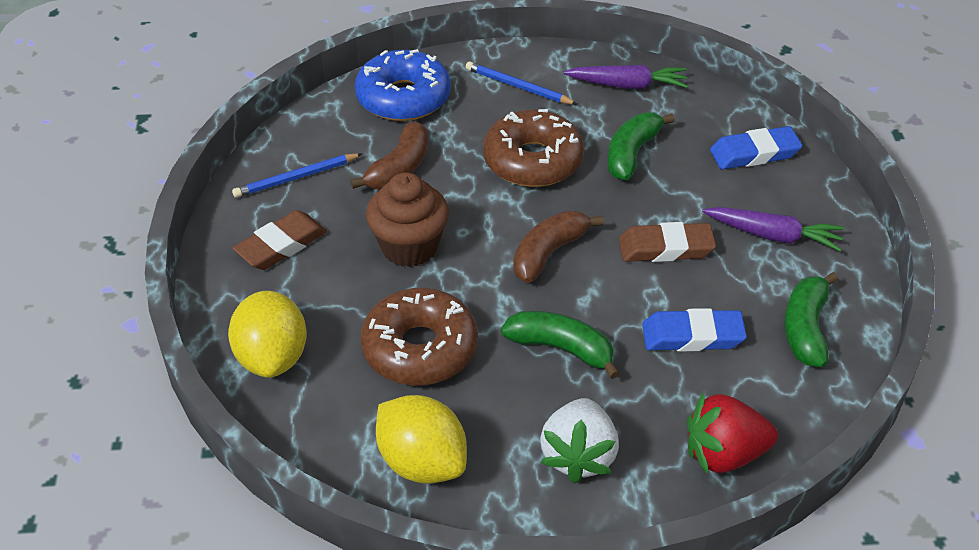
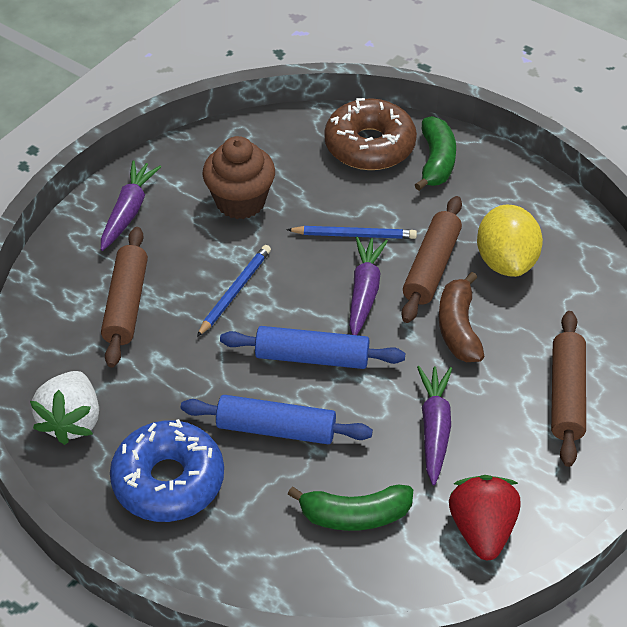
blue eraser: 2 -> 0
blue rolling pin: 0 -> 2
brown banana: 2 -> 1
brown donut: 2 -> 1
brown eraser: 2 -> 0
brown rolling pin: 0 -> 3
green banana: 3 -> 2
purple carrot: 2 -> 3
yellow lemon: 2 -> 1

